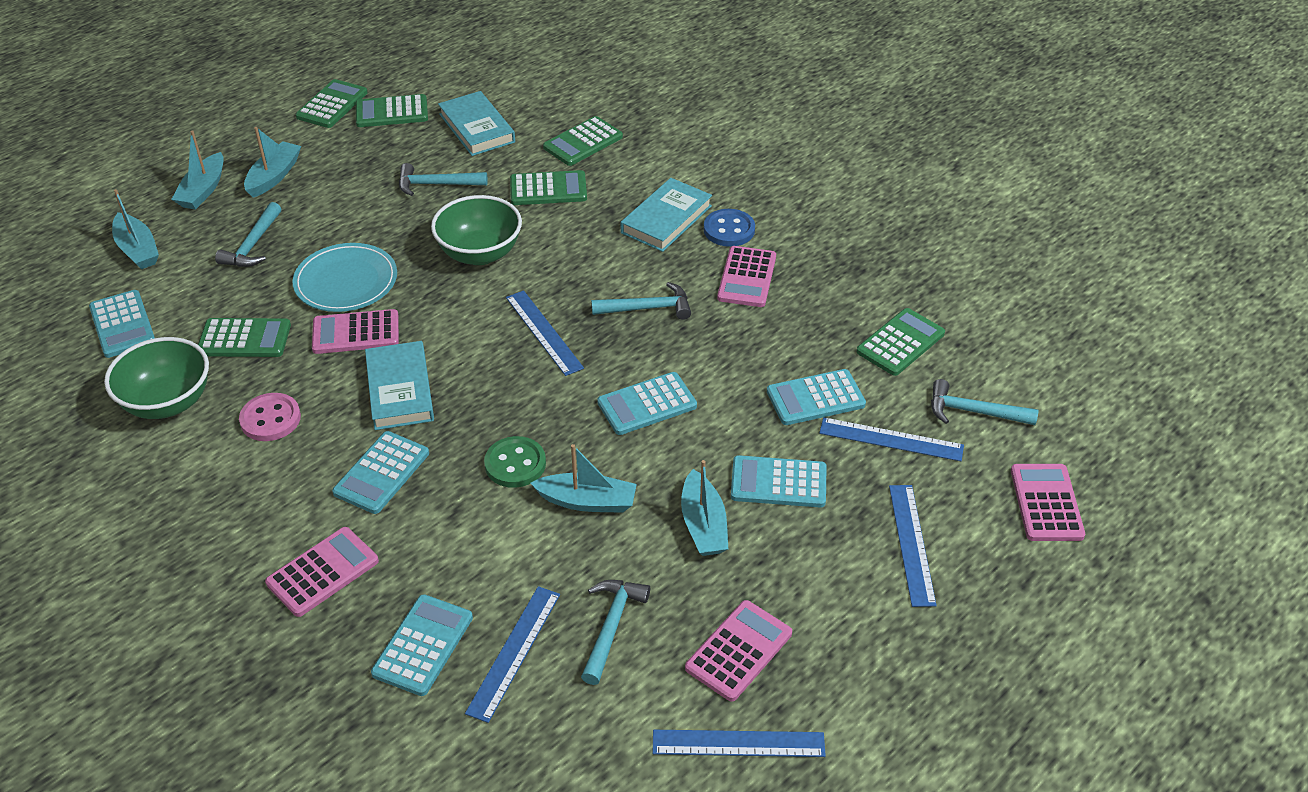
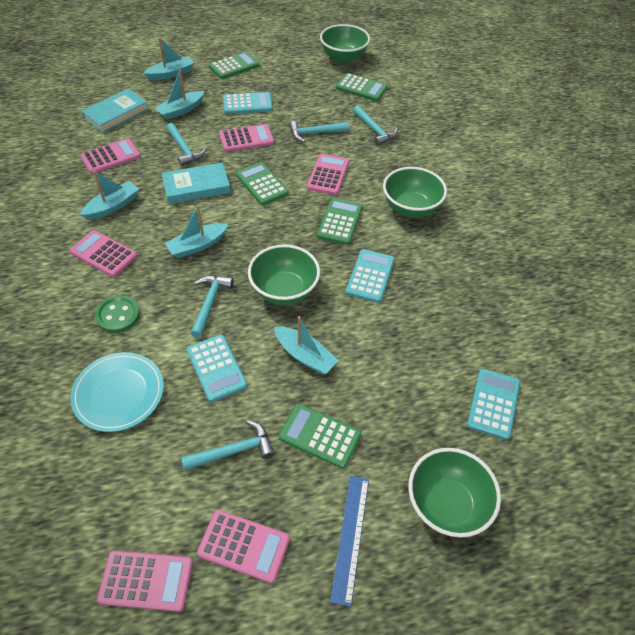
blue button: 1 -> 0
blue ruler: 5 -> 1
green bowl: 2 -> 4
green calculator: 6 -> 5
pink button: 1 -> 0
pink calculator: 5 -> 6
turquoise book: 3 -> 2
turquoise calculator: 6 -> 4

